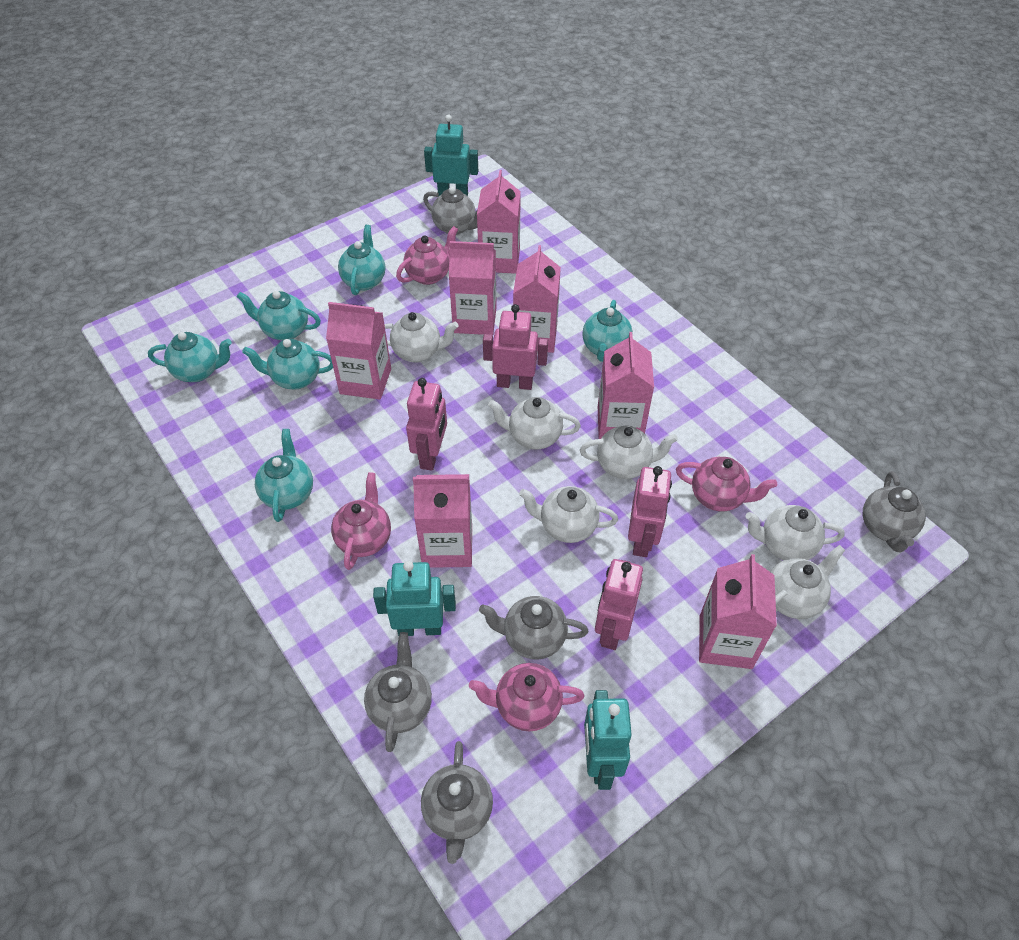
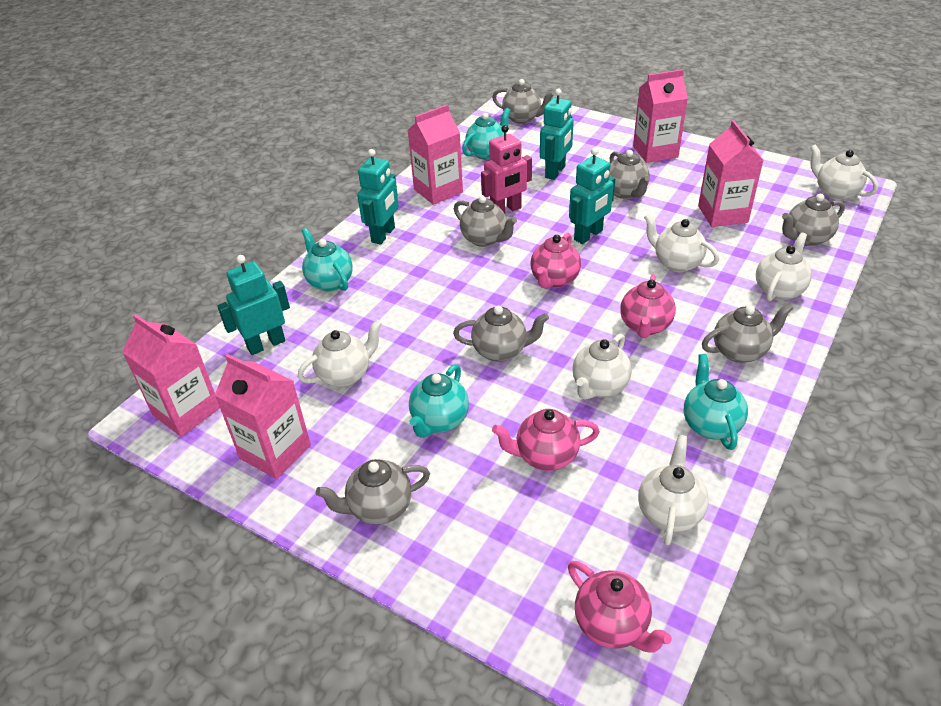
grey teapot: 5 -> 7
pink carton: 7 -> 5
pink robot: 4 -> 1
turquoise robot: 3 -> 4
turquoise teapot: 6 -> 4

